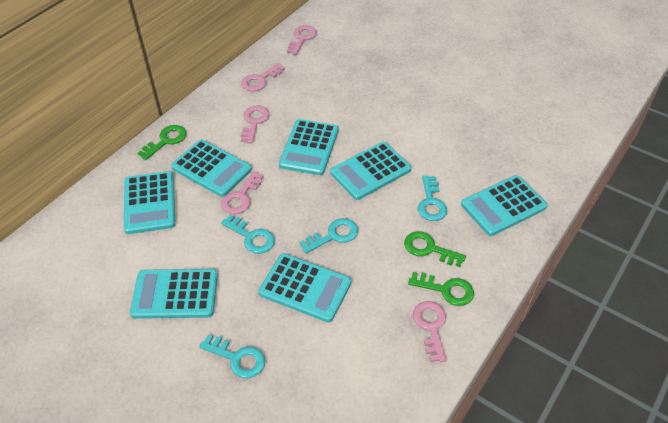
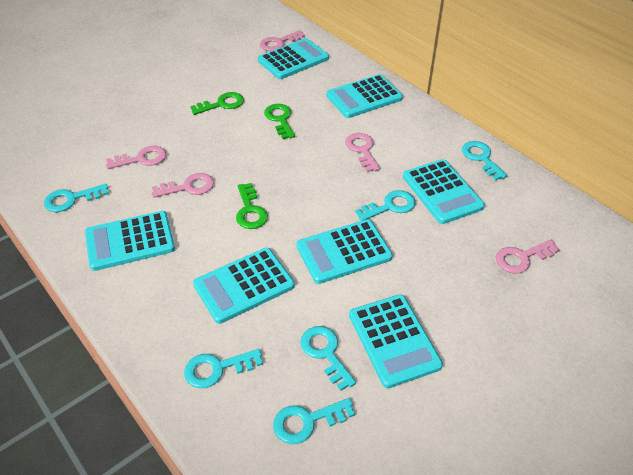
turquoise key: 4 -> 6

